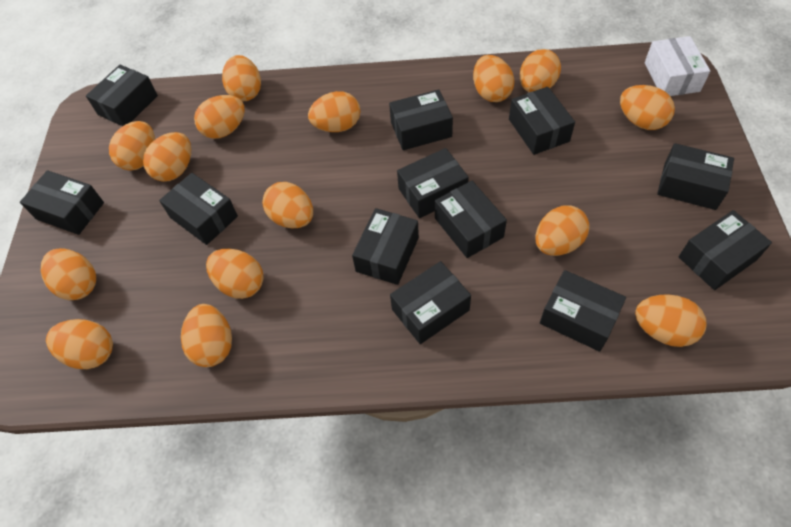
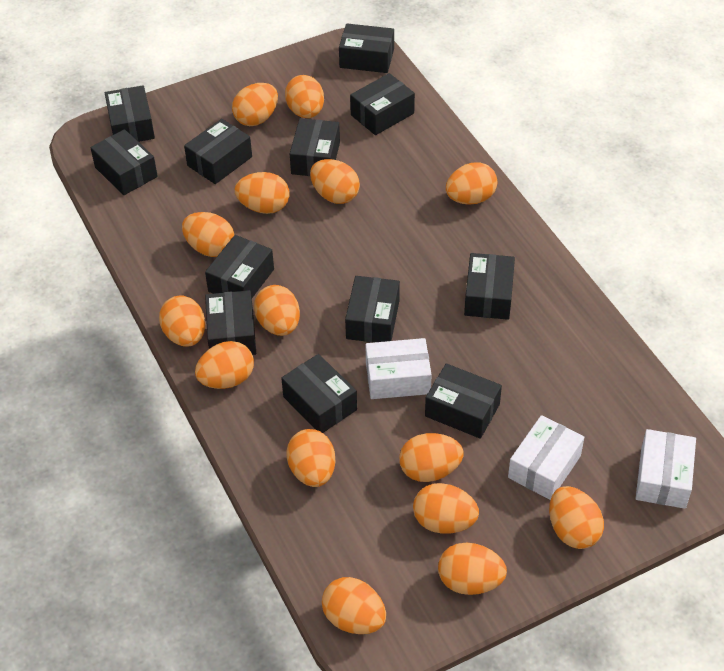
white box: 1 -> 3

